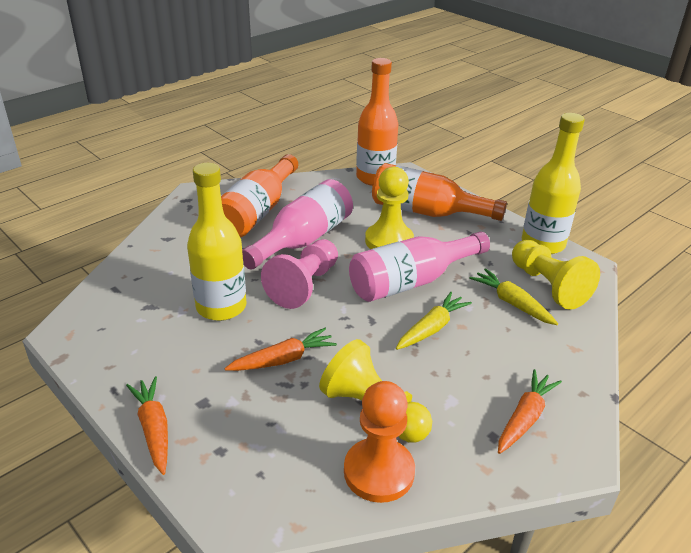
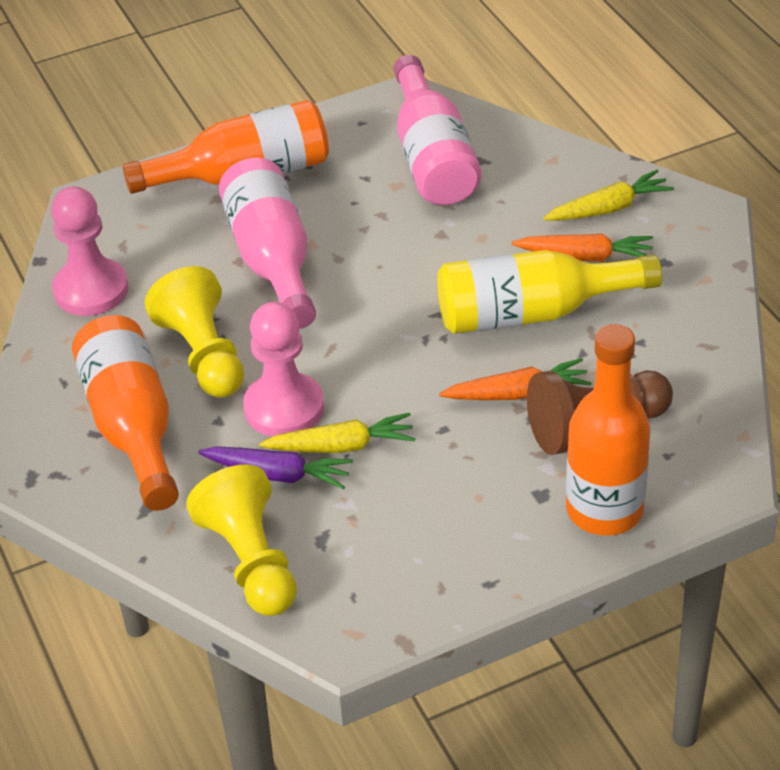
brown pawn: 0 -> 1
orange carrot: 3 -> 2
orange pawn: 1 -> 0
pink pawn: 1 -> 2
purple carrot: 0 -> 1
yellow bottle: 2 -> 1
yellow pawn: 3 -> 2

